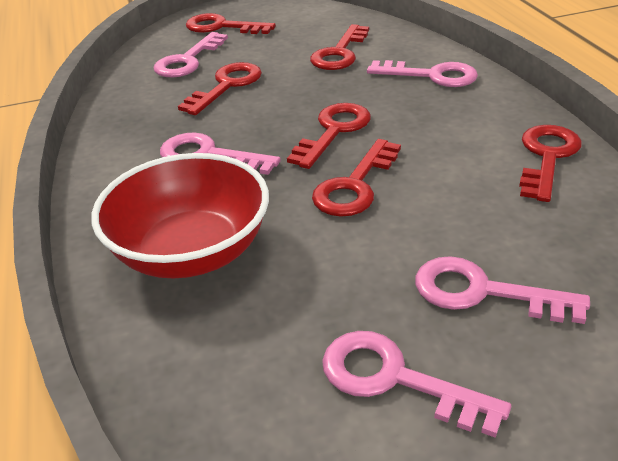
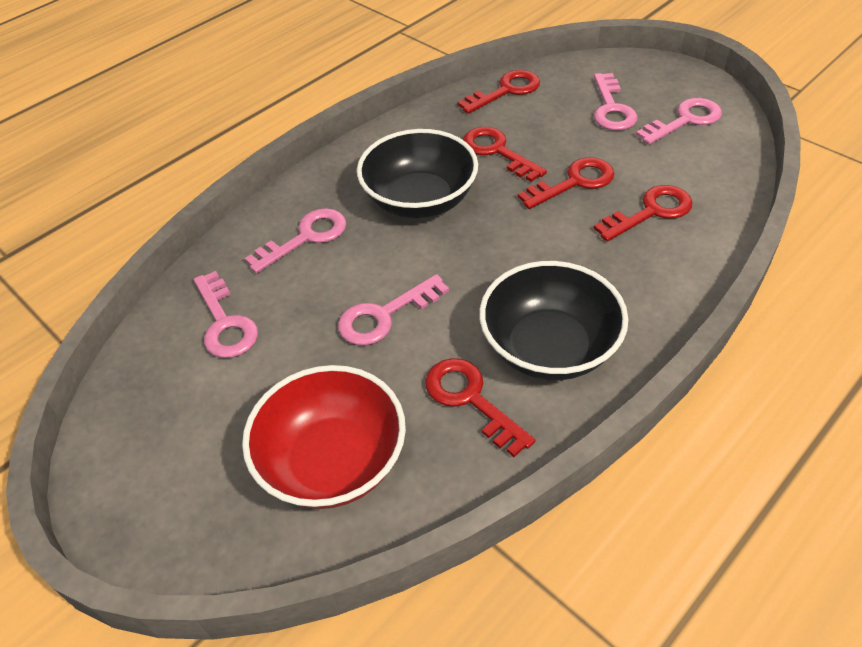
black bowl: 0 -> 2
red key: 6 -> 5

